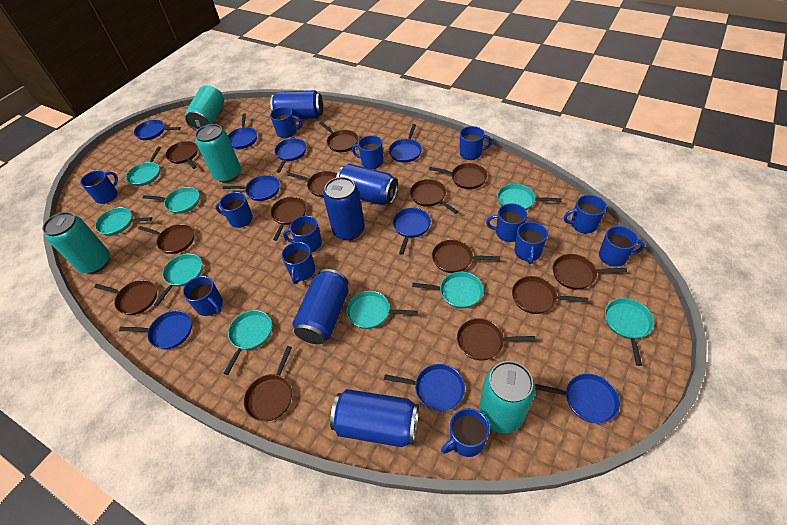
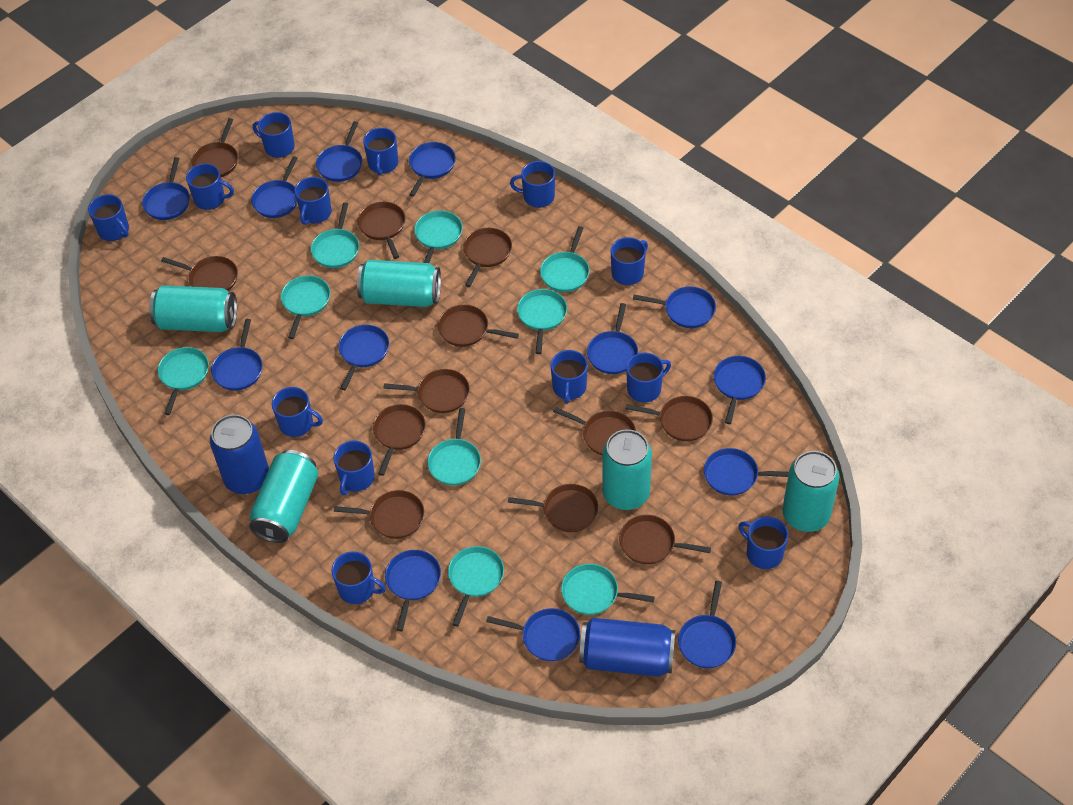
blue can: 5 -> 2
blue pan: 9 -> 13
brown pan: 13 -> 12
turquoise can: 4 -> 5

